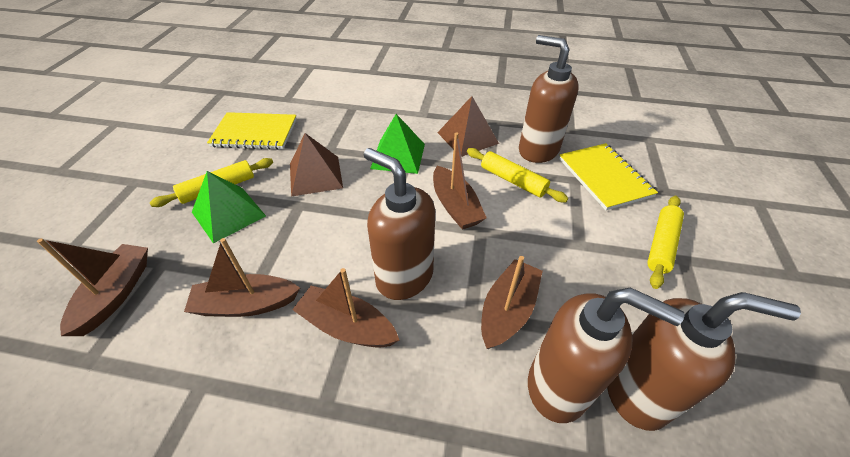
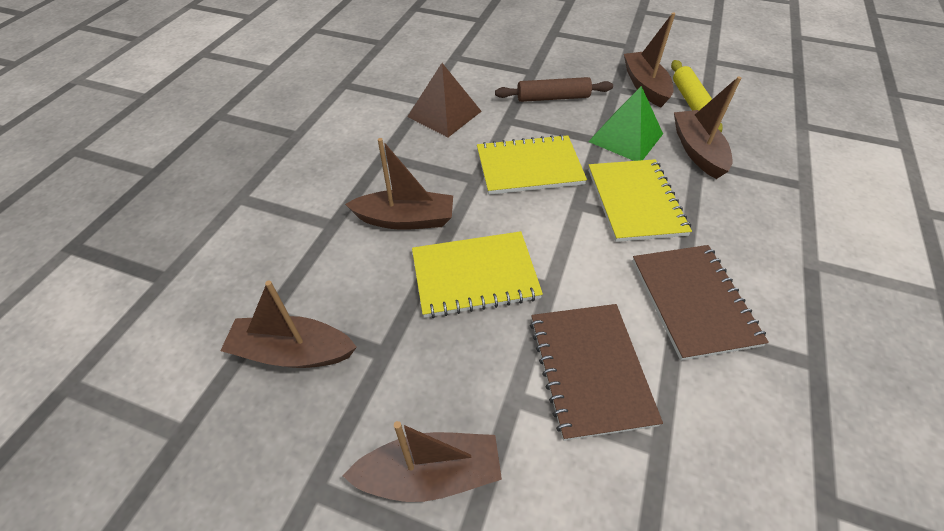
brown notebook: 0 -> 2
brown pyramid: 2 -> 1
brown rolling pin: 0 -> 1
brown soap dispenser: 4 -> 0
green pyramid: 2 -> 1
yellow notebook: 2 -> 3
yellow rolling pin: 3 -> 1

